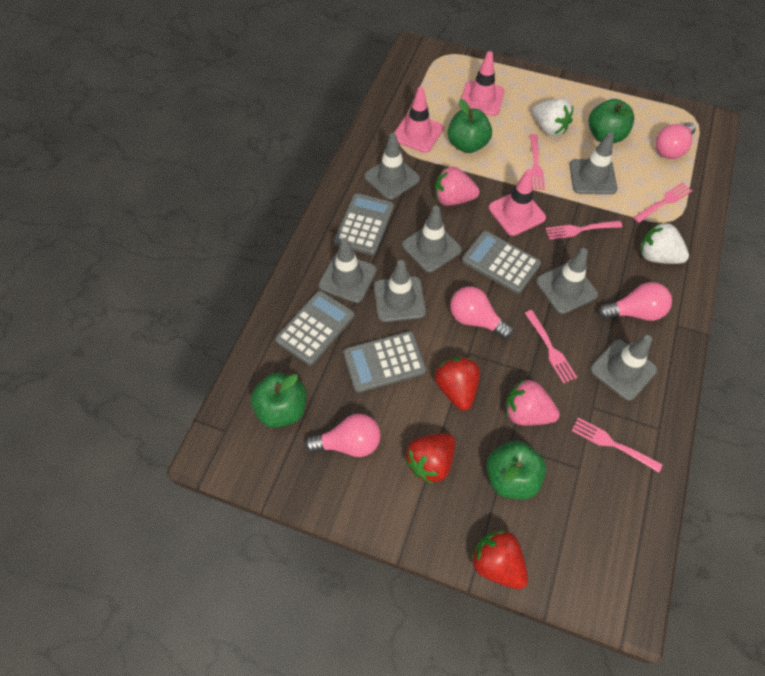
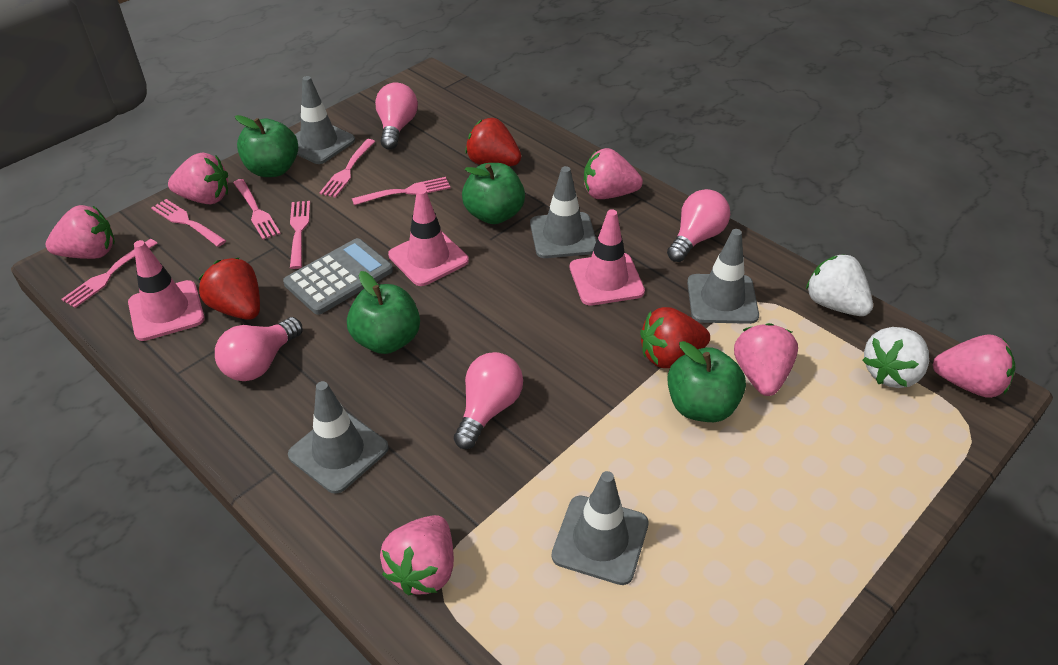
grey calculator: 4 -> 1
grey traffic cone: 7 -> 5
pink fork: 5 -> 6
pink strawberry: 2 -> 6

